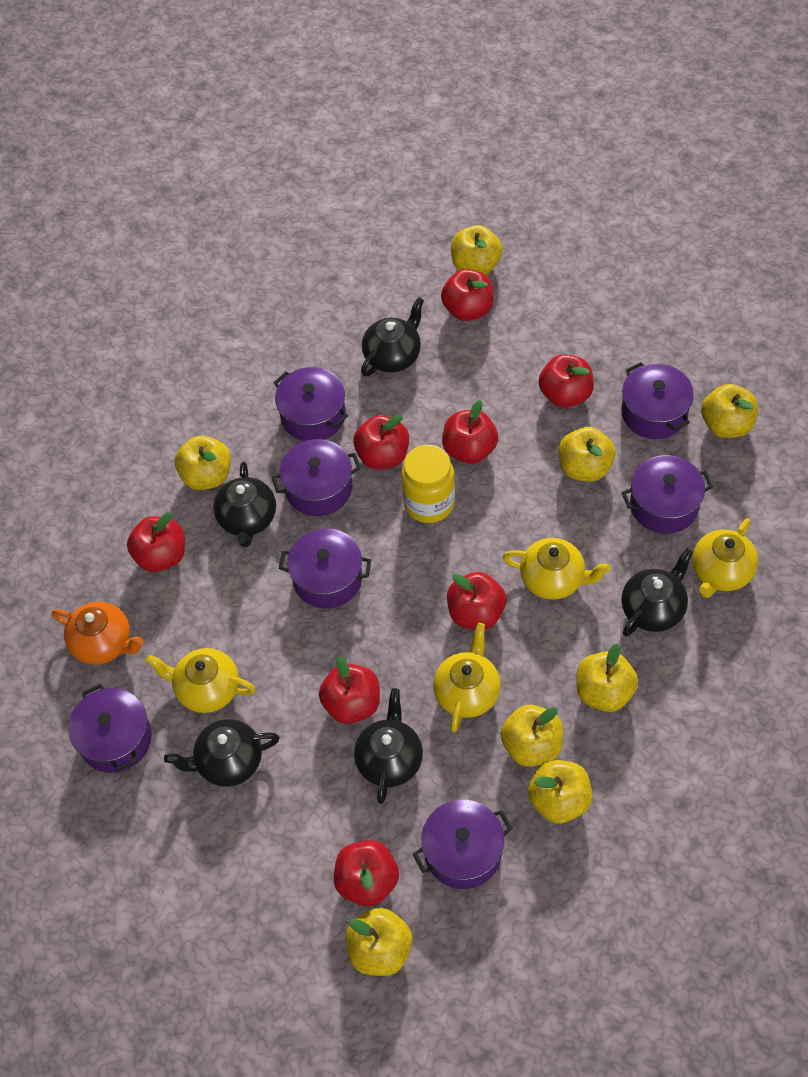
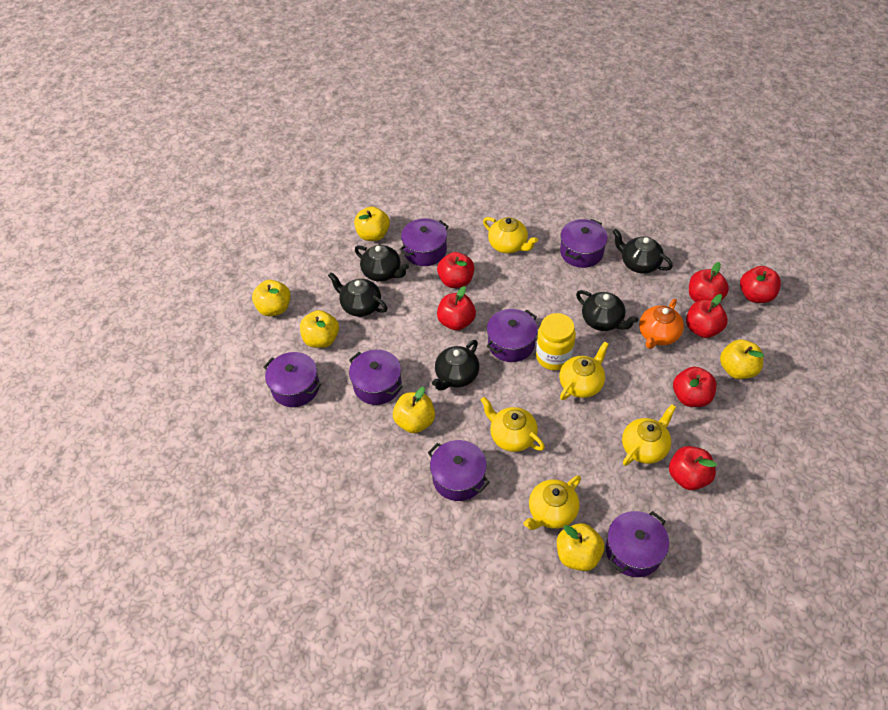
red apple: 8 -> 7
yellow apple: 8 -> 6
yellow teapot: 4 -> 5

